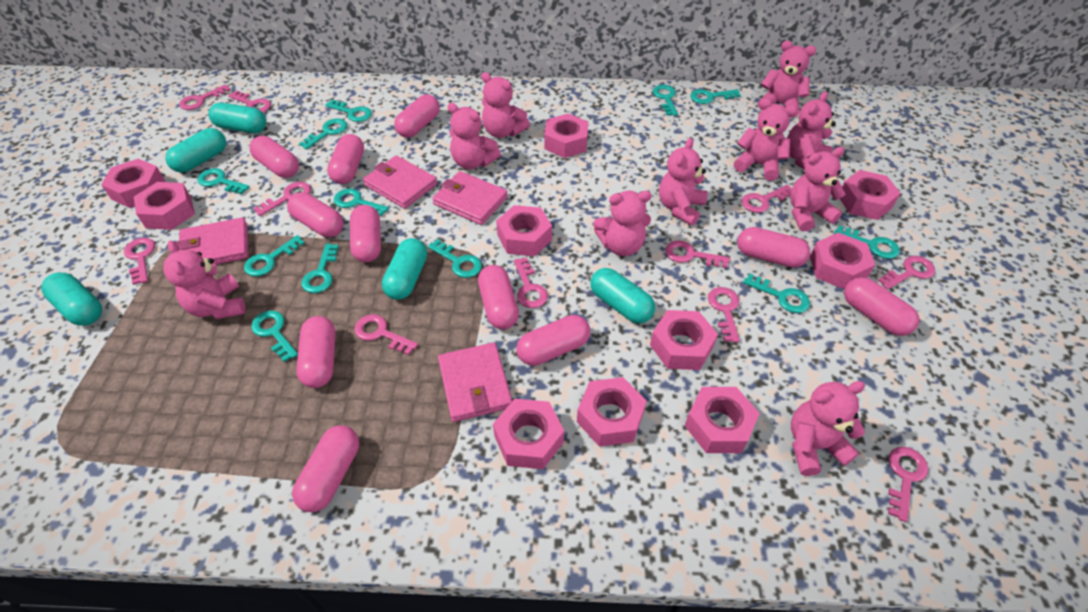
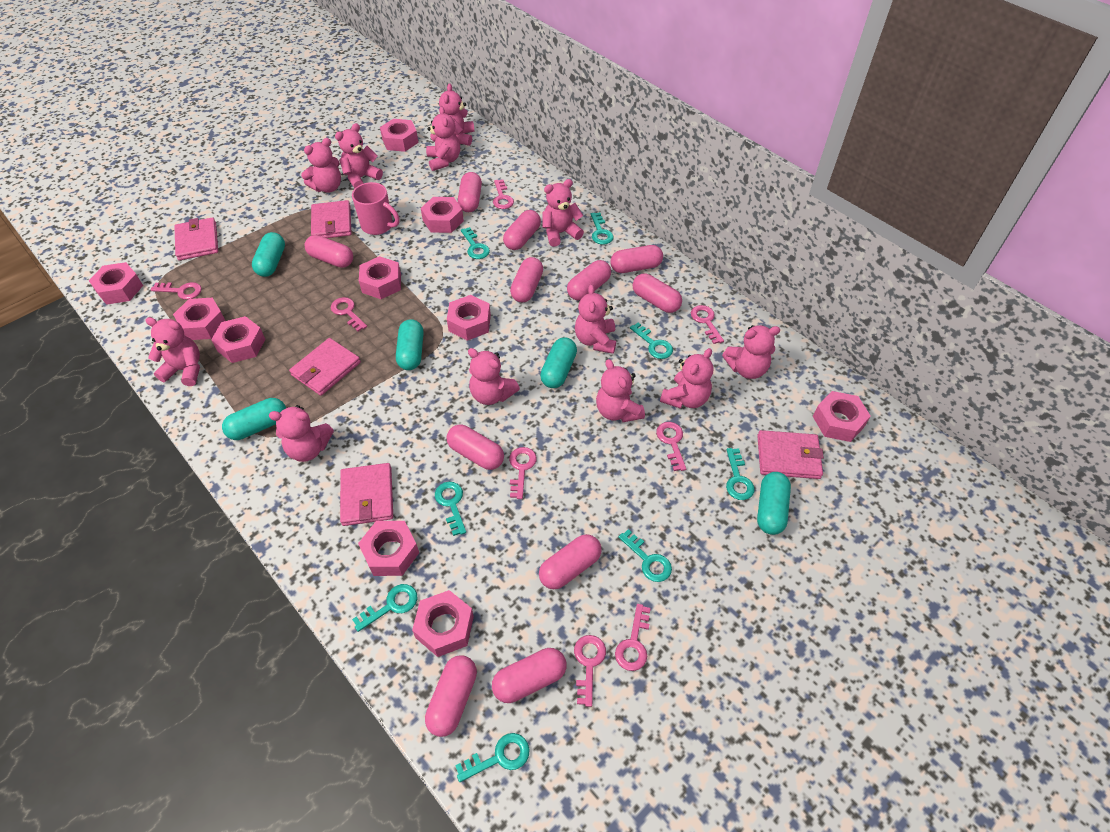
pink key: 11 -> 8
pink mug: 0 -> 1
pink teddy bear: 10 -> 12
pink wallet: 4 -> 5
turquoise key: 12 -> 8

